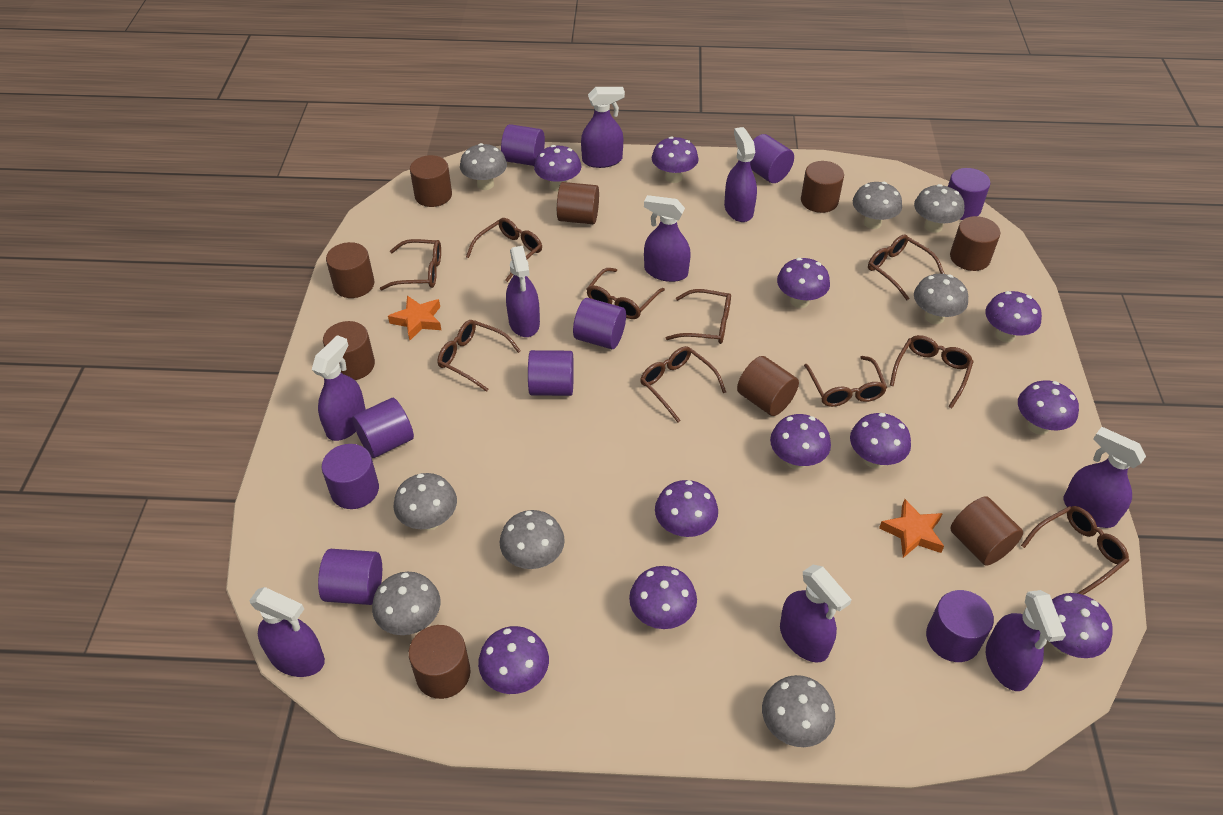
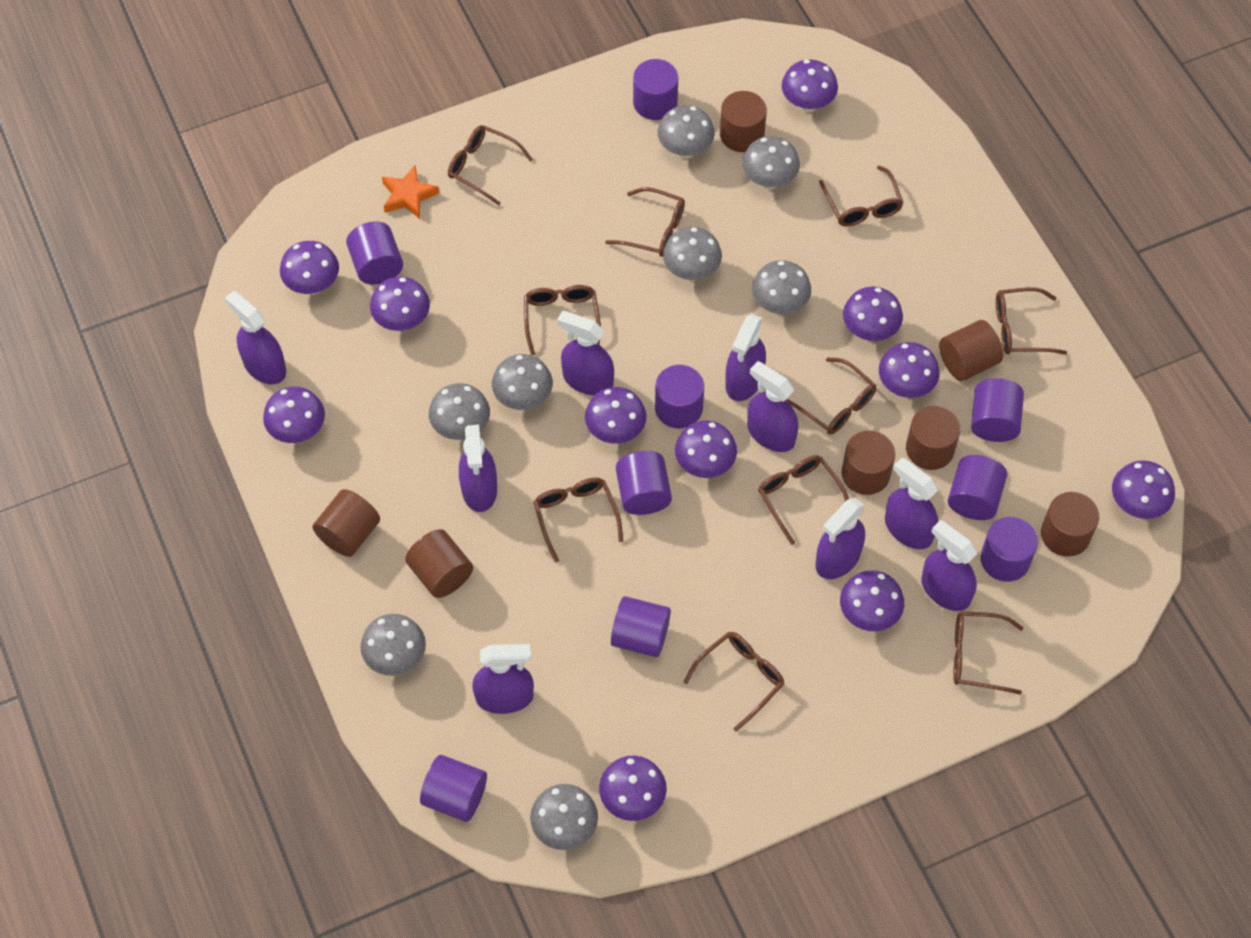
brown cylinder: 9 -> 7
orange star: 2 -> 1

